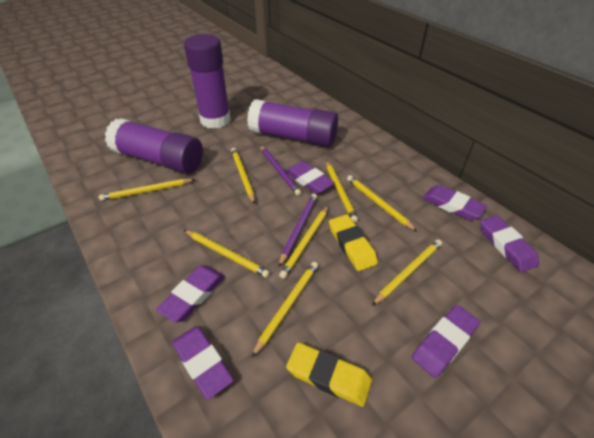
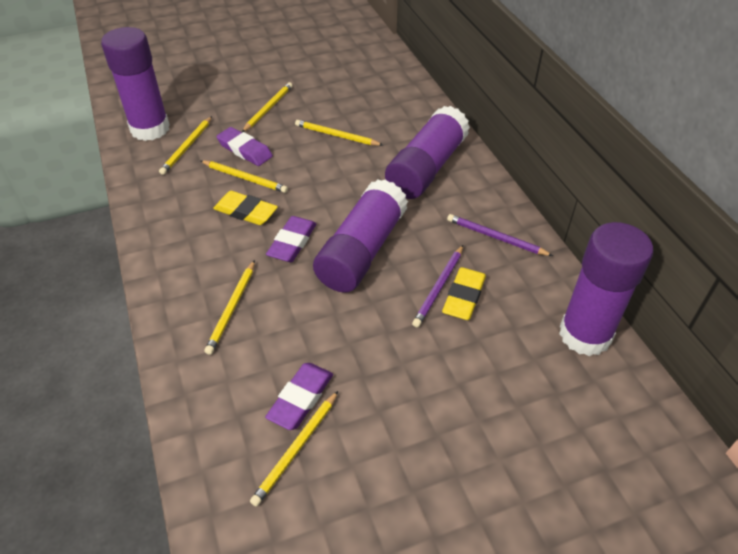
purple eraser: 6 -> 3
purple glue stick: 3 -> 4
yellow pencil: 8 -> 6

